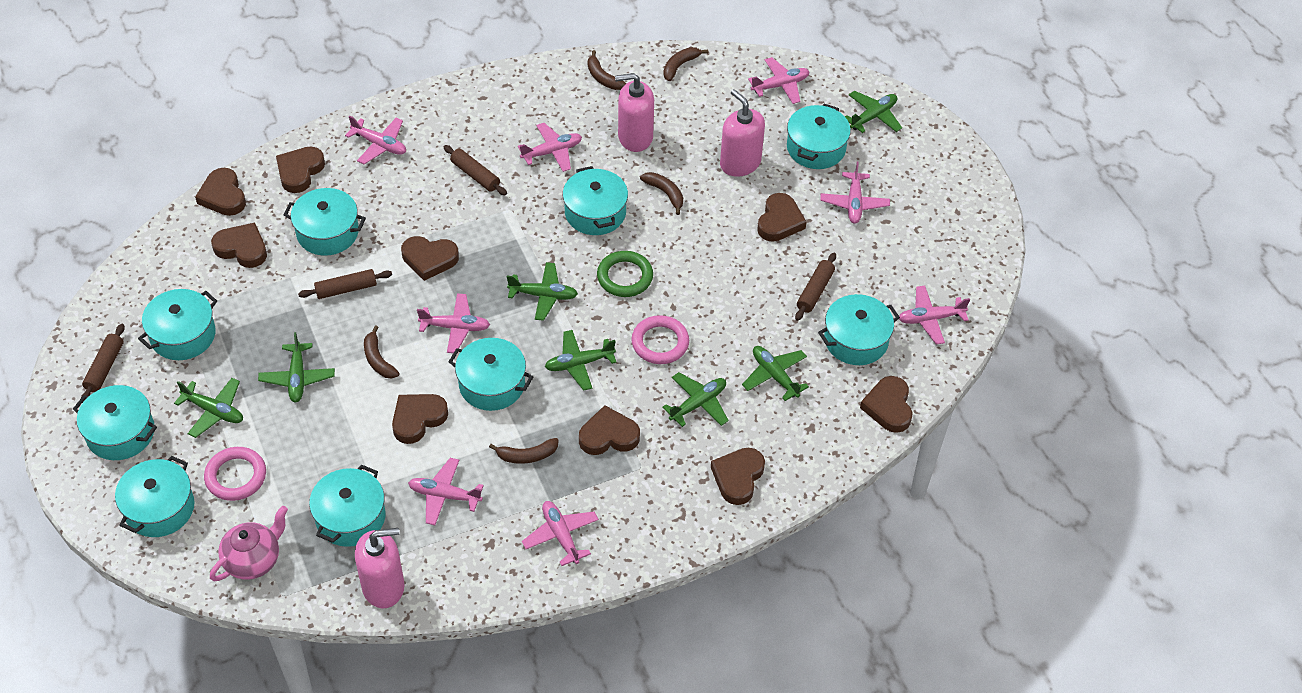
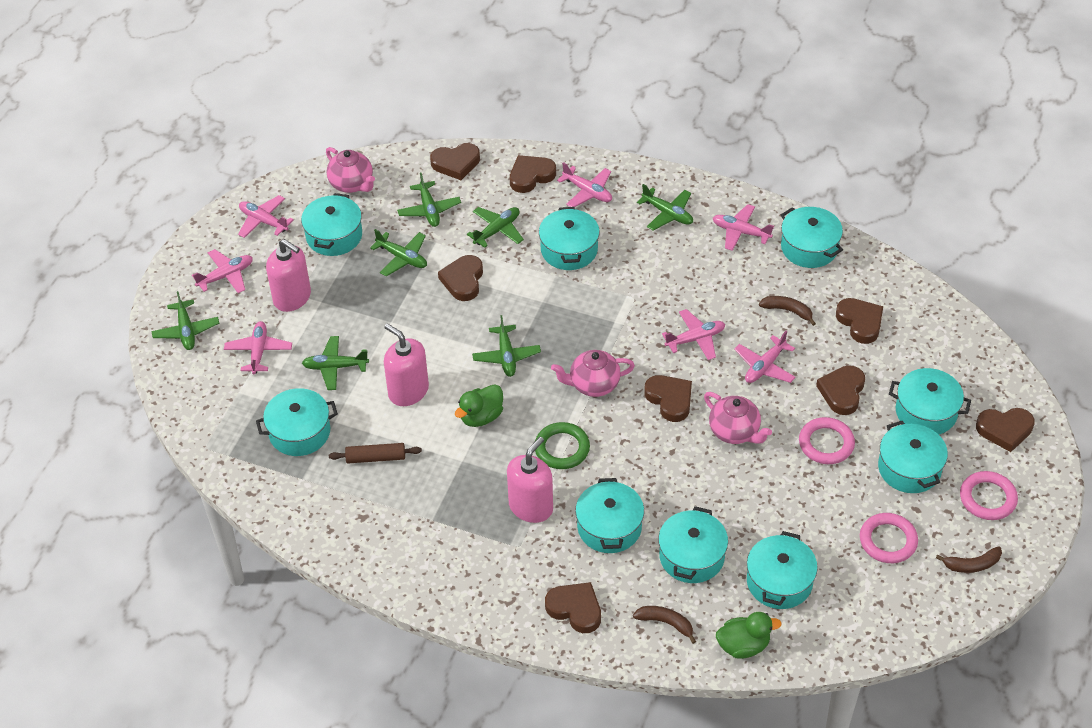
brown banana: 5 -> 3
brown heart: 9 -> 8
brown rolling pin: 4 -> 1
green duck: 0 -> 2
pink plane: 8 -> 7
pink ring: 2 -> 3
pink teapot: 1 -> 3

